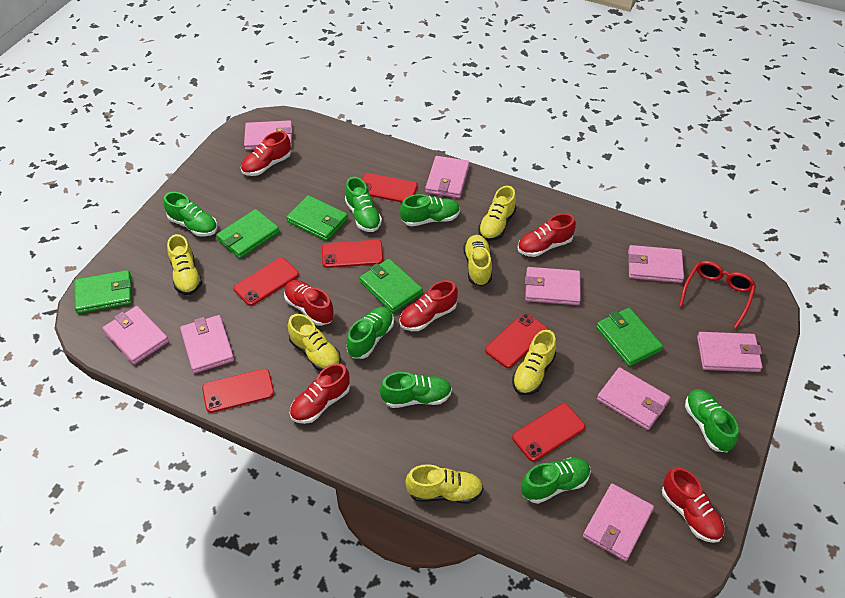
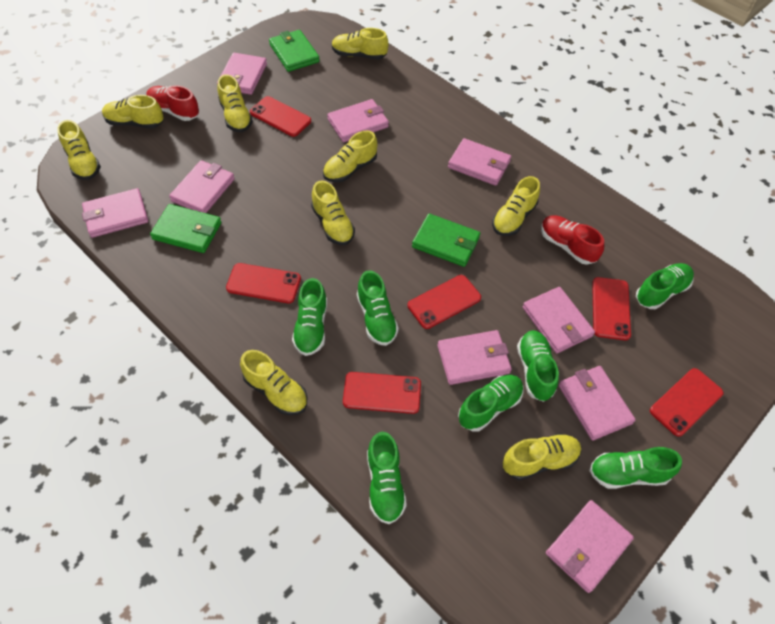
green wallet: 5 -> 3
red glasses: 1 -> 0
red shoe: 6 -> 2
yellow shoe: 6 -> 9

